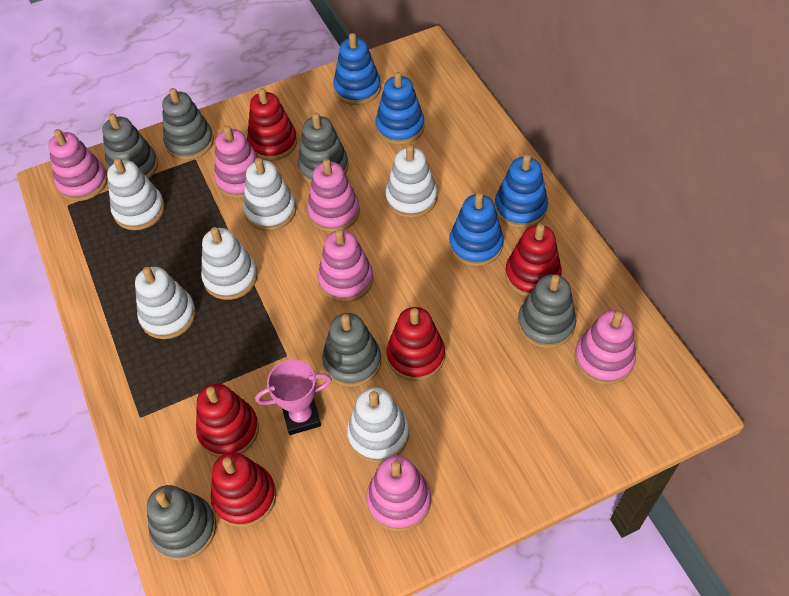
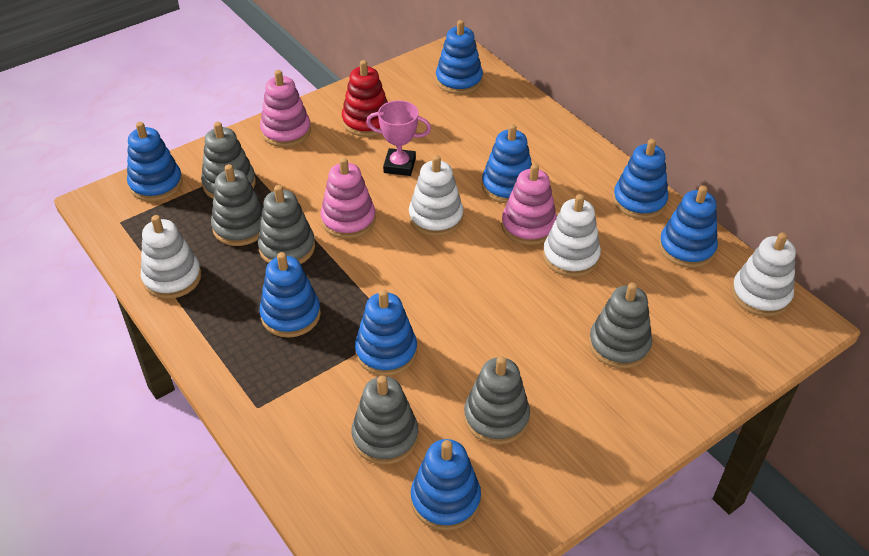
blue stacking toy: 4 -> 8
pink stacking toy: 6 -> 3
red stacking toy: 5 -> 1
white stacking toy: 6 -> 4

